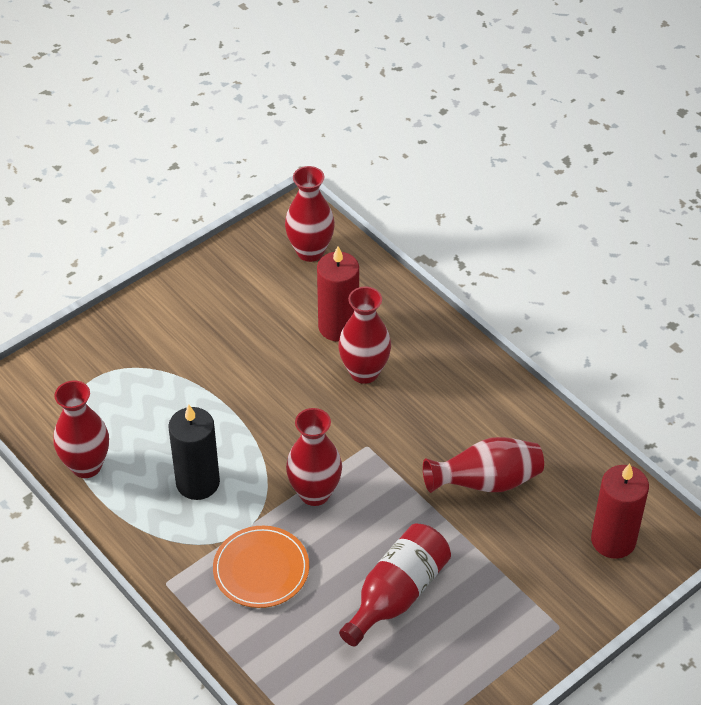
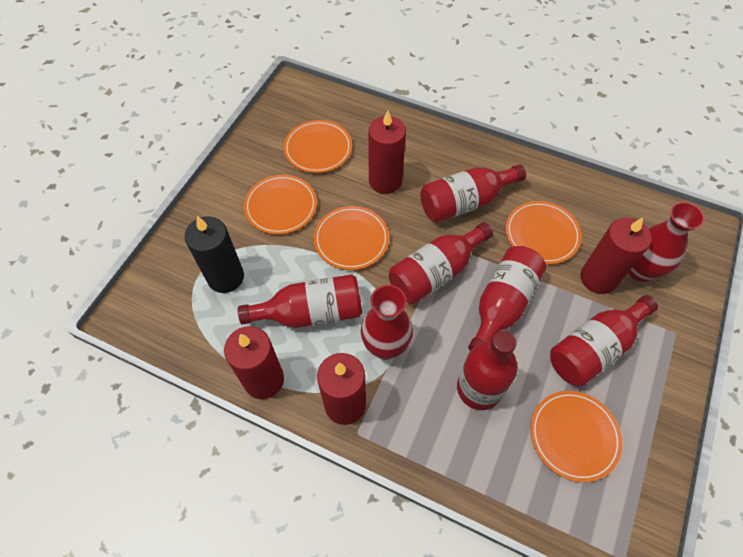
orange plate: 1 -> 5
red bottle: 1 -> 6
red candle: 2 -> 4
red vase: 5 -> 2

